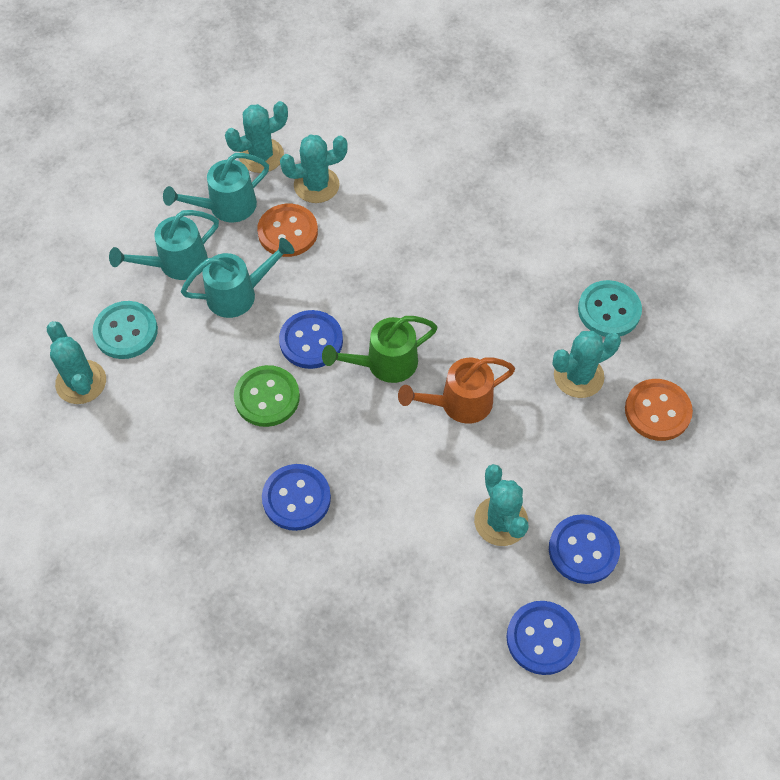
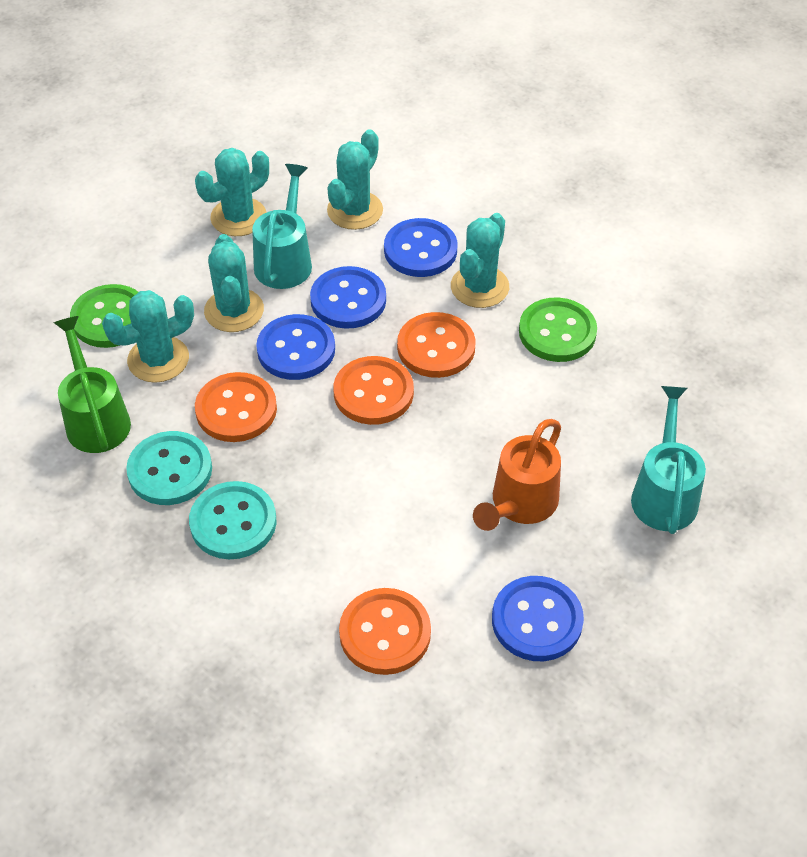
green button: 1 -> 2
orange button: 2 -> 4
turquoise watering can: 3 -> 2

